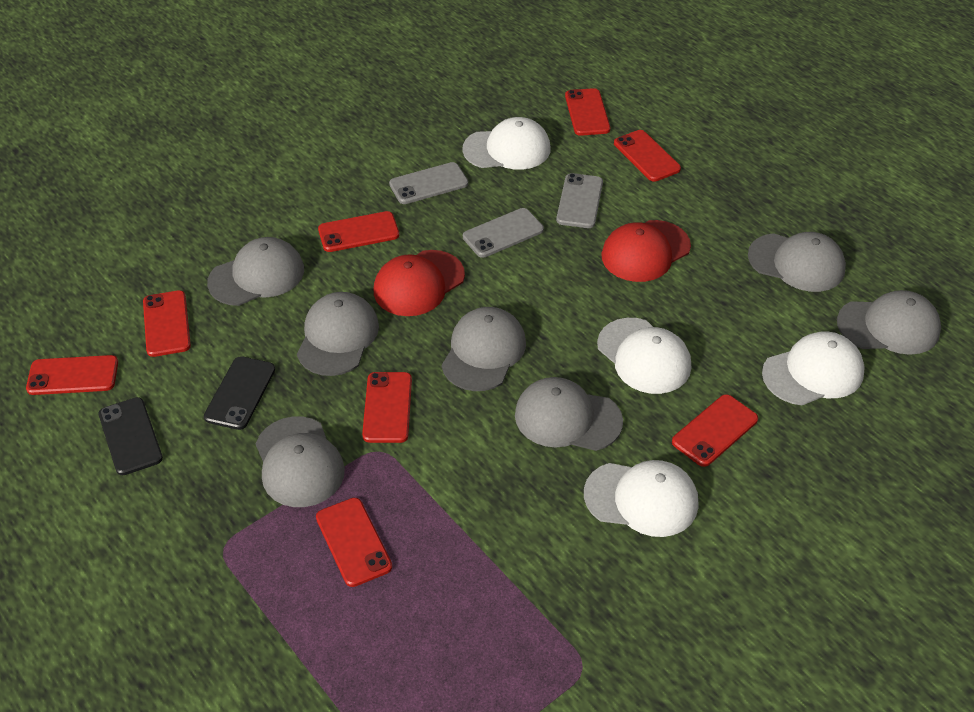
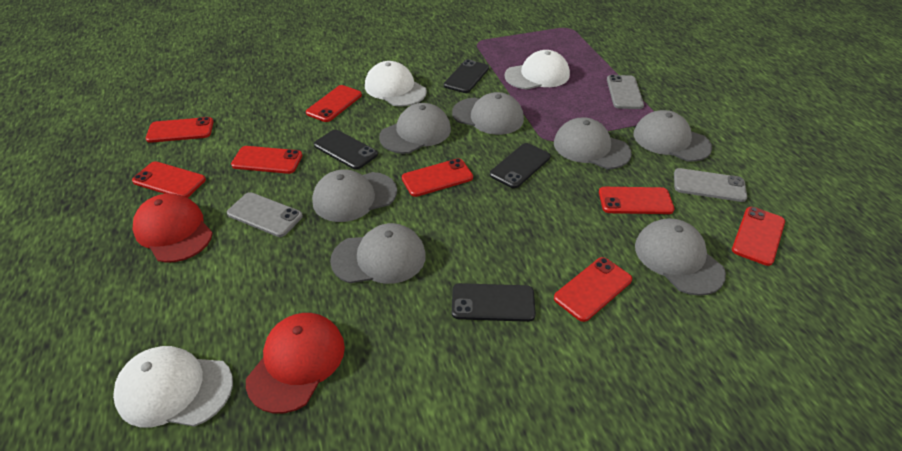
black phone: 2 -> 4
white cap: 4 -> 3

